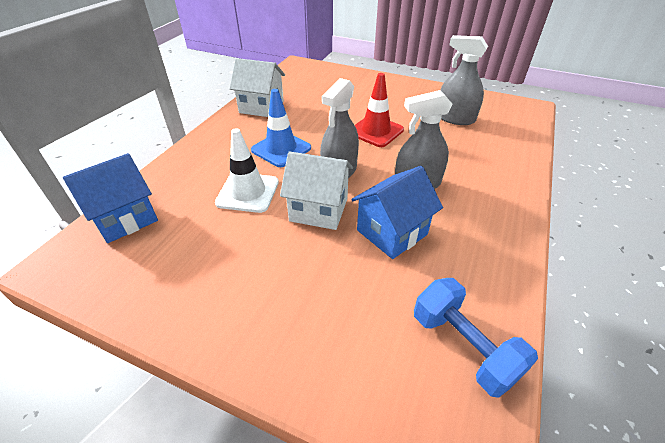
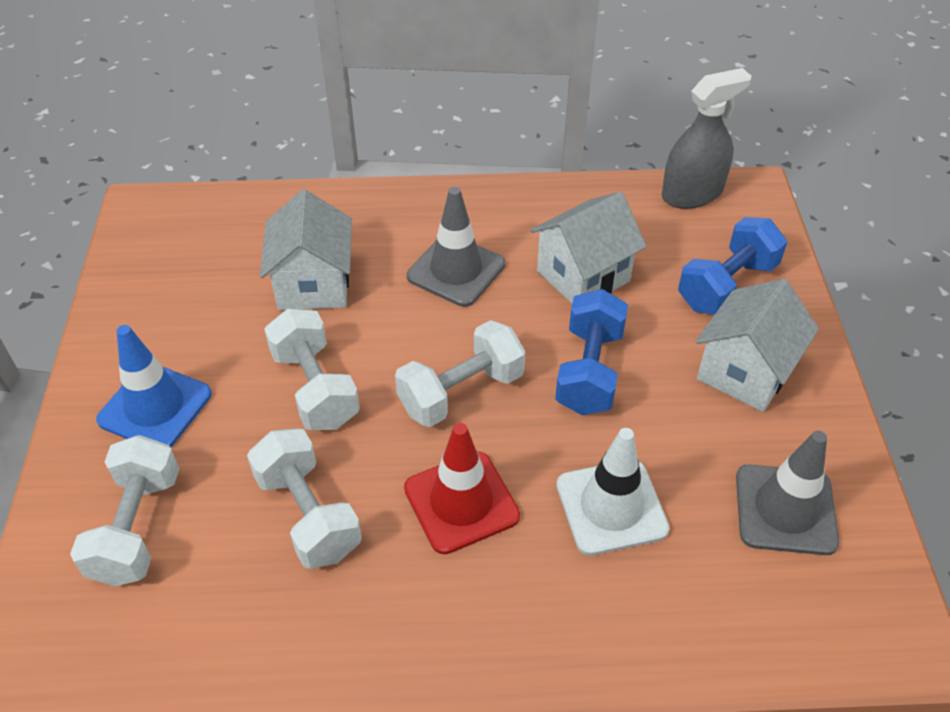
blue dumbbell: 1 -> 2
blue house: 2 -> 0
grey spray bottle: 3 -> 1
grey traffic cone: 0 -> 2
white dumbbell: 0 -> 4
white house: 2 -> 3

